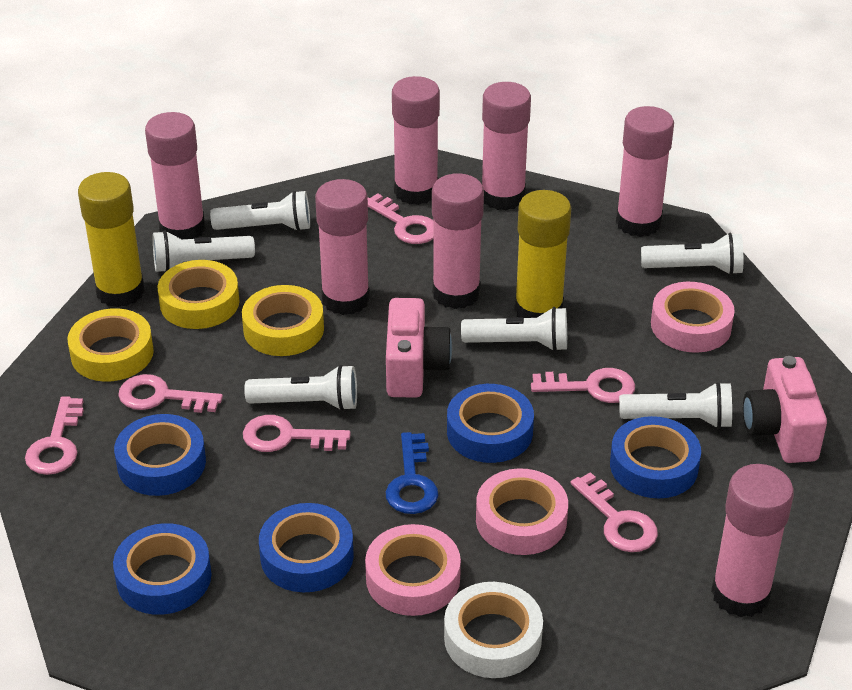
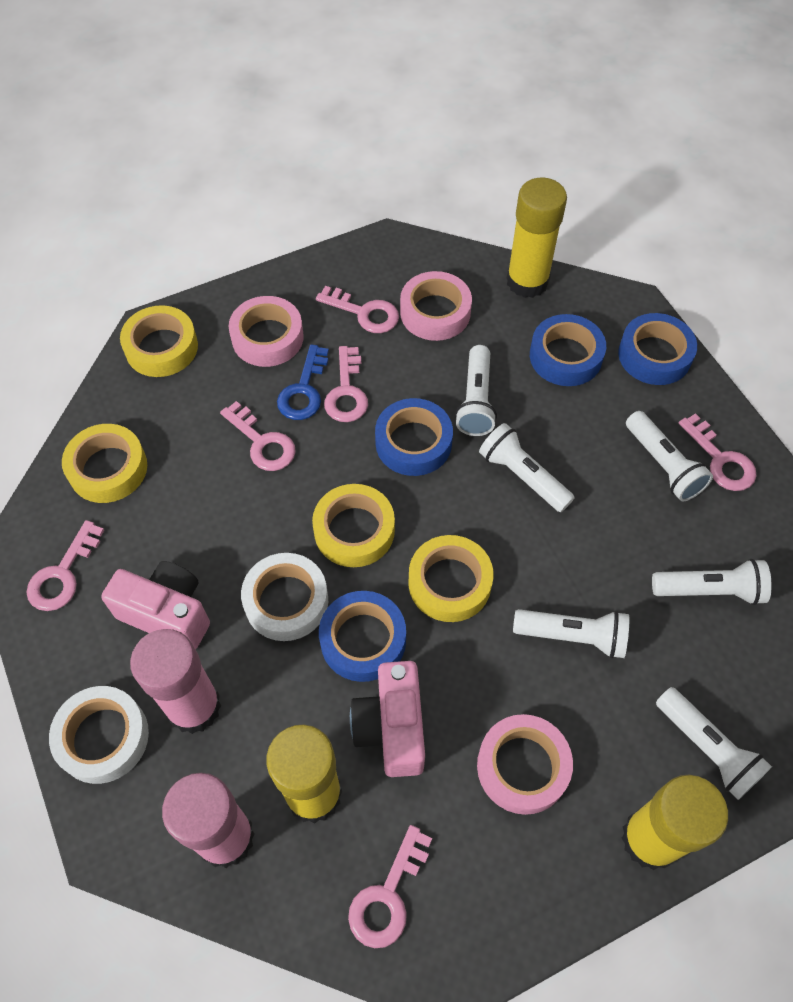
blue tape: 5 -> 4
pink glue stick: 7 -> 2
white tape: 1 -> 2
yellow glue stick: 2 -> 3
yellow tape: 3 -> 4

